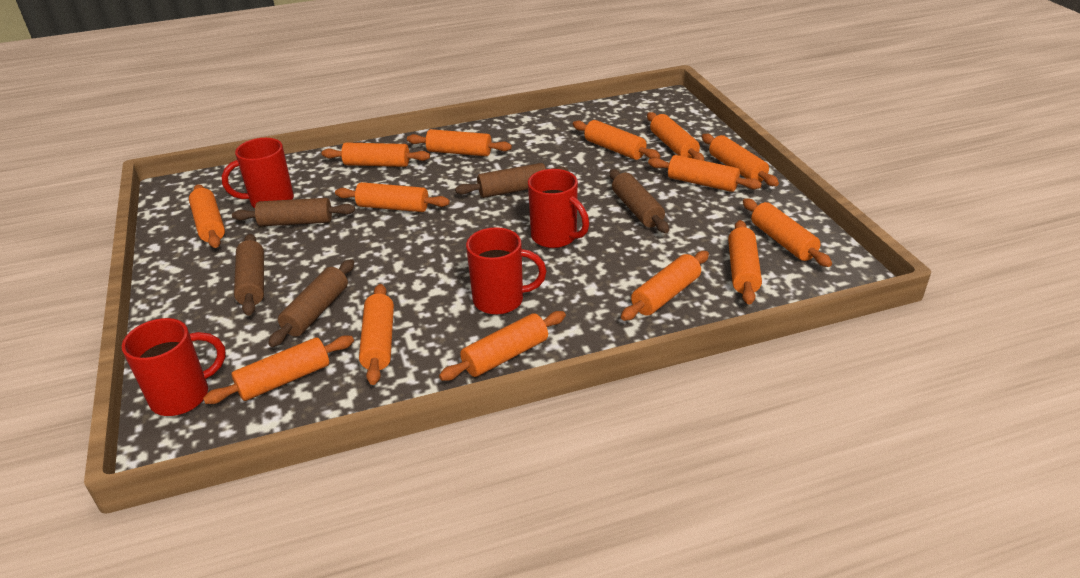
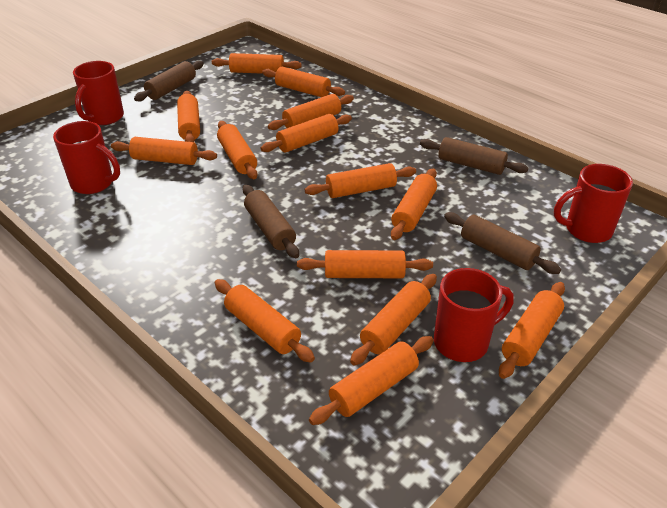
brown rolling pin: 5 -> 4

